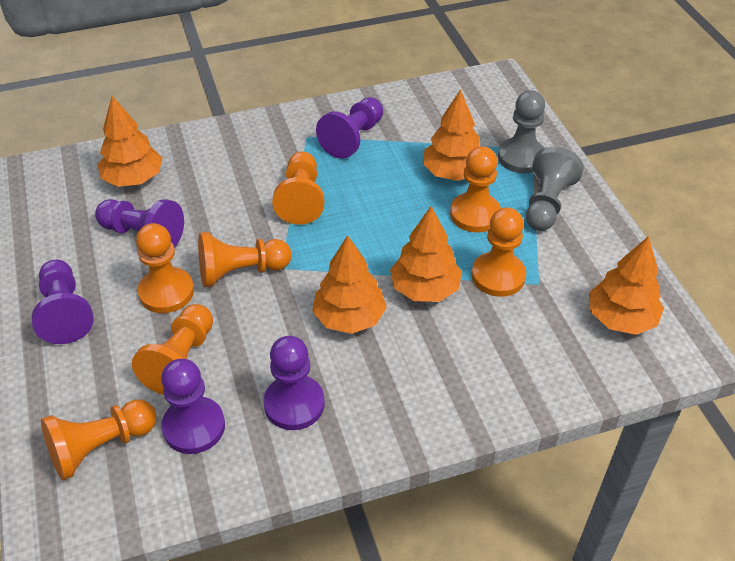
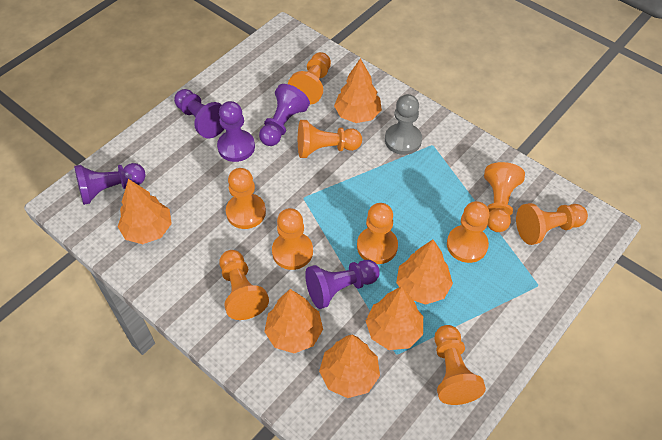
grey pawn: 2 -> 1
orange pawn: 7 -> 10
orange tree: 5 -> 6

